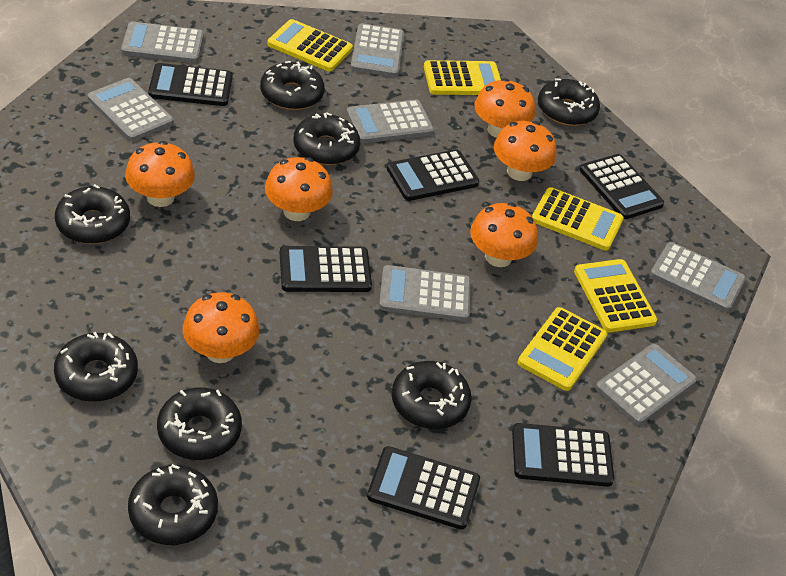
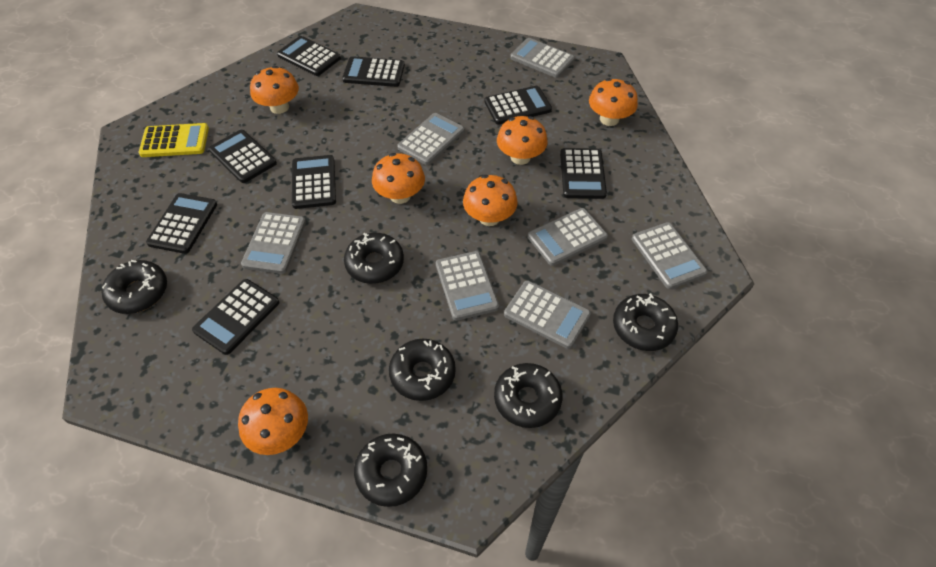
black calculator: 6 -> 8
black donut: 8 -> 6
yellow calculator: 5 -> 1

